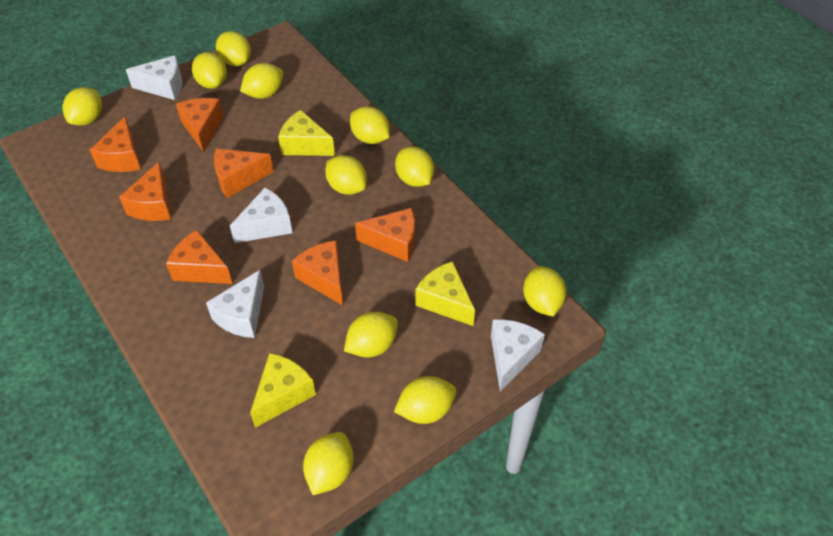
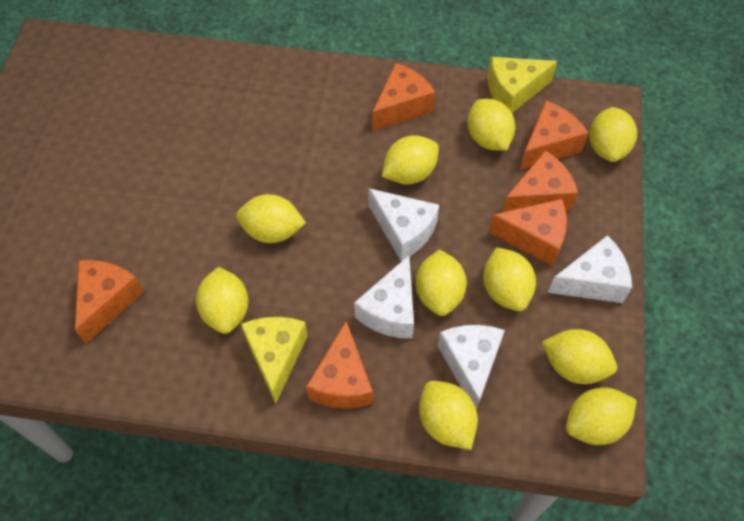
orange cheese: 7 -> 6
yellow cheese: 3 -> 2
yellow lemon: 11 -> 10

